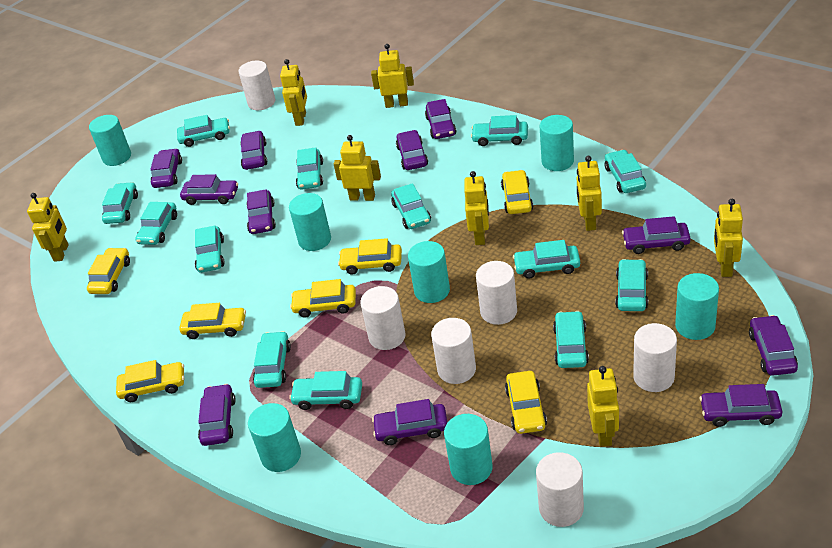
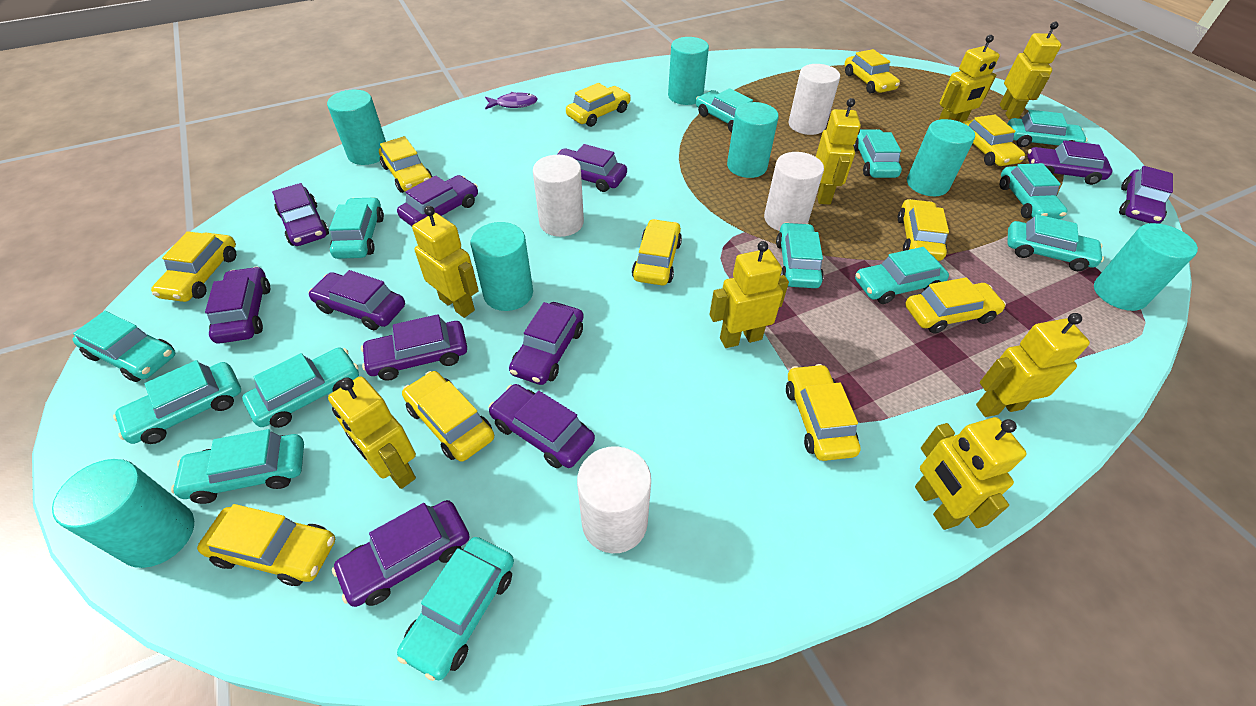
purple fish: 0 -> 1
white cylinder: 6 -> 4
yellow car: 7 -> 11

